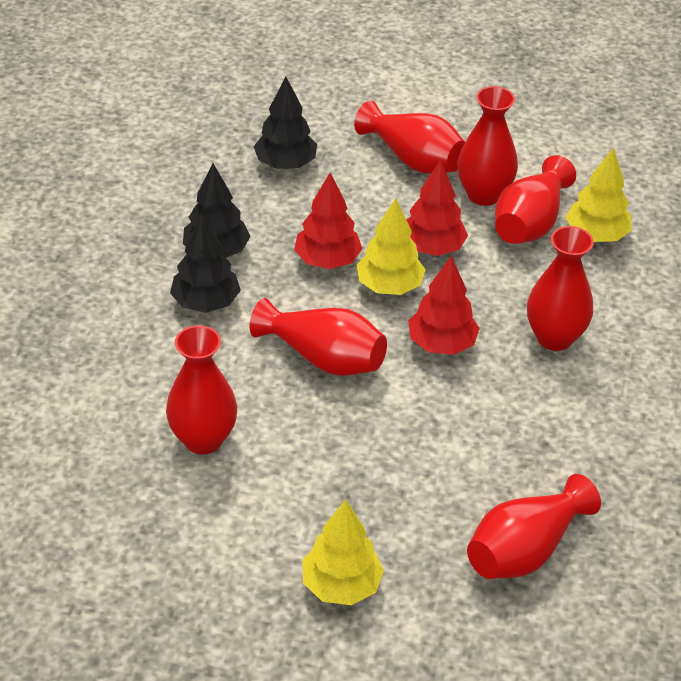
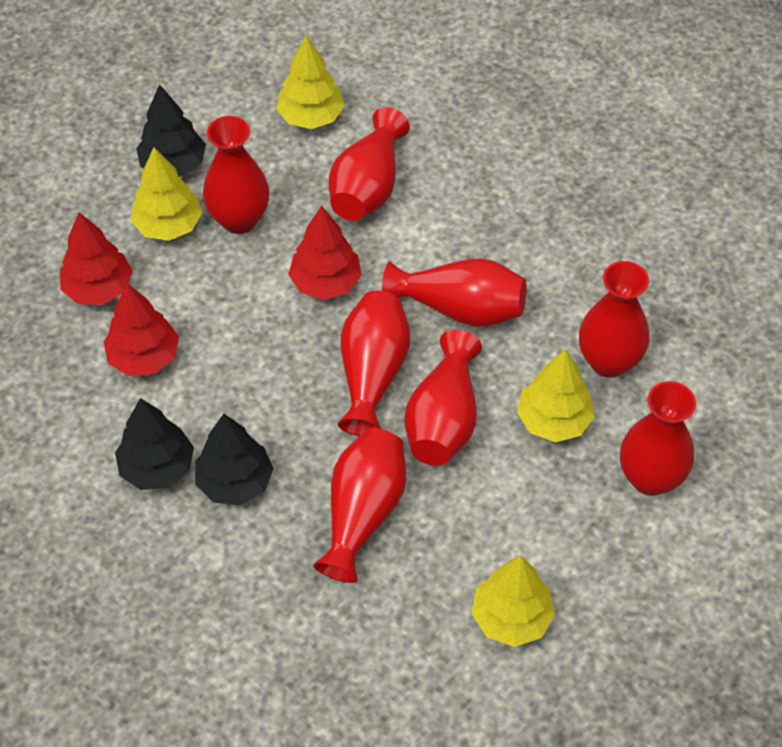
red vase: 7 -> 8
yellow tree: 3 -> 4

